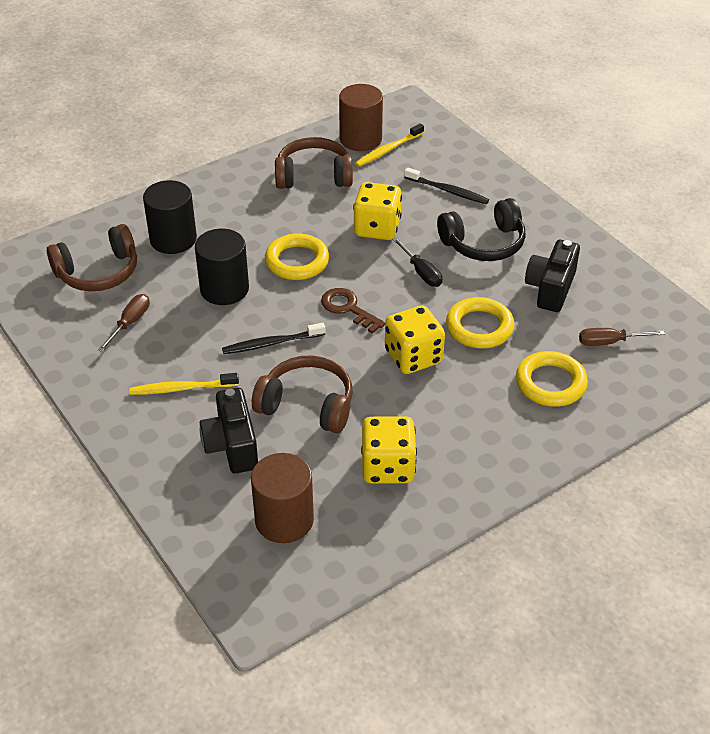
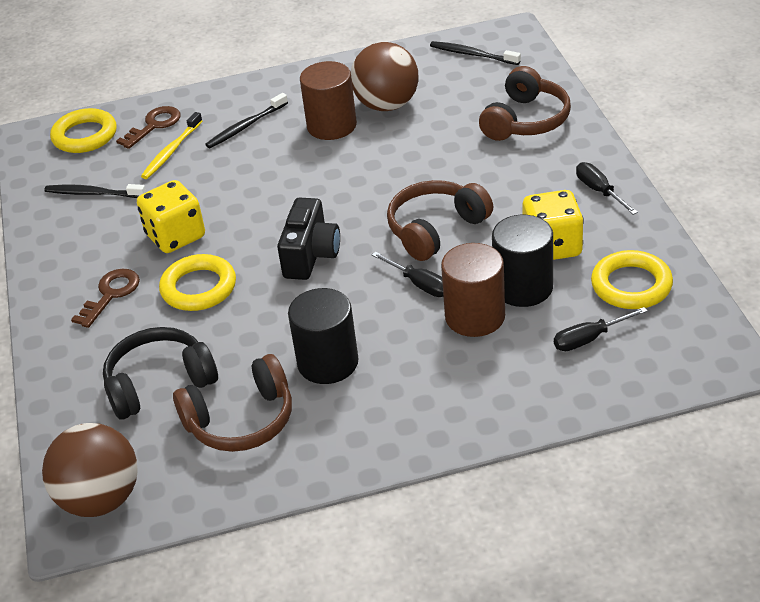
black camera: 2 -> 1
black screwdriver: 1 -> 3
black toothbrush: 2 -> 3
brown ball: 0 -> 2
brown key: 1 -> 2
brown screwdriver: 2 -> 0
yellow dice: 3 -> 2
yellow toothbrush: 2 -> 1

